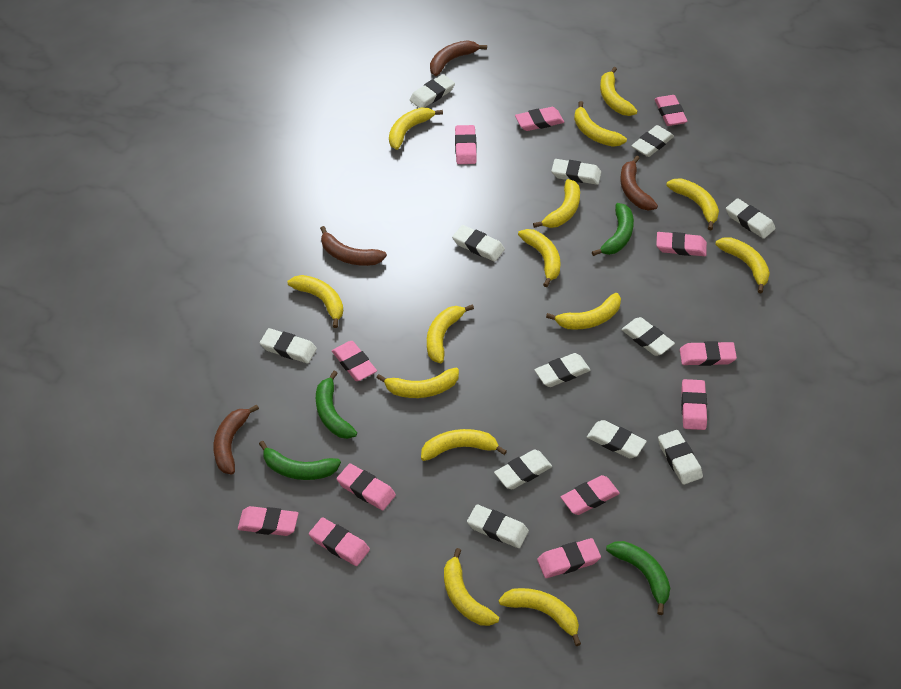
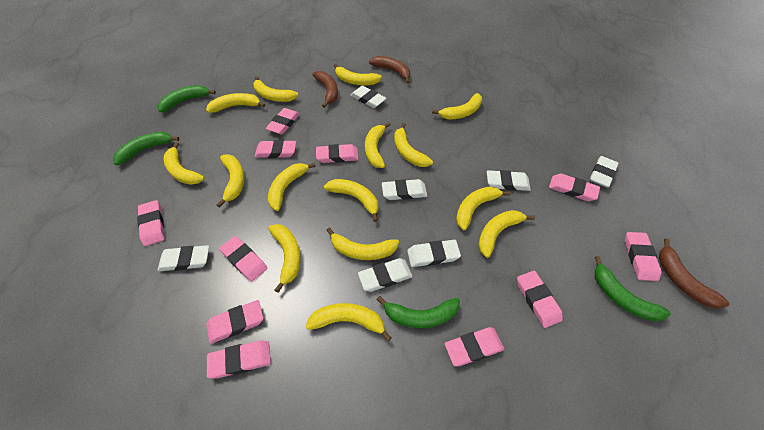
brown banana: 4 -> 3
pink eraser: 12 -> 11
white eraser: 12 -> 7
yellow banana: 14 -> 15

